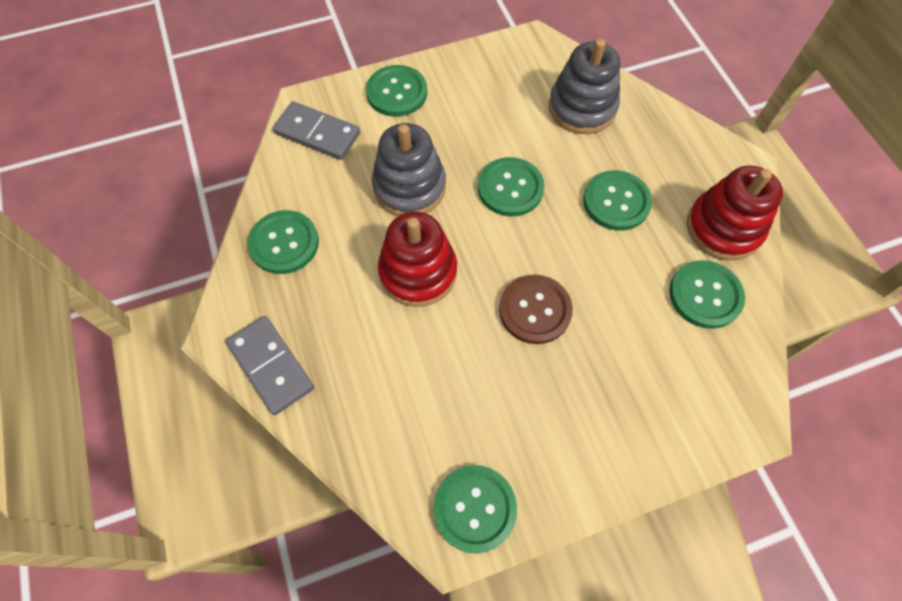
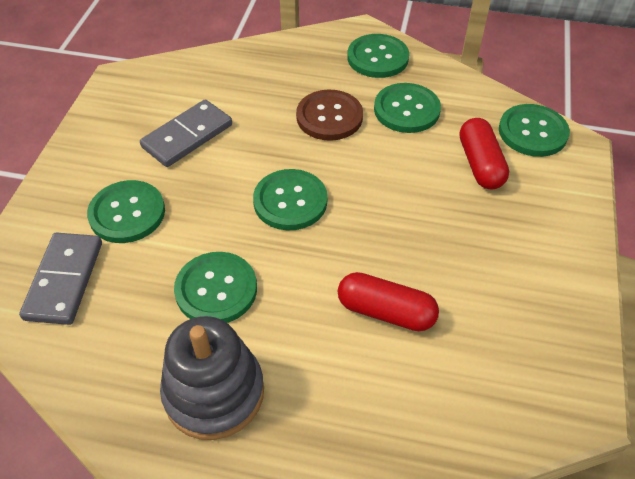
grey stacking toy: 2 -> 1
red capsule: 0 -> 2
red stacking toy: 2 -> 0

